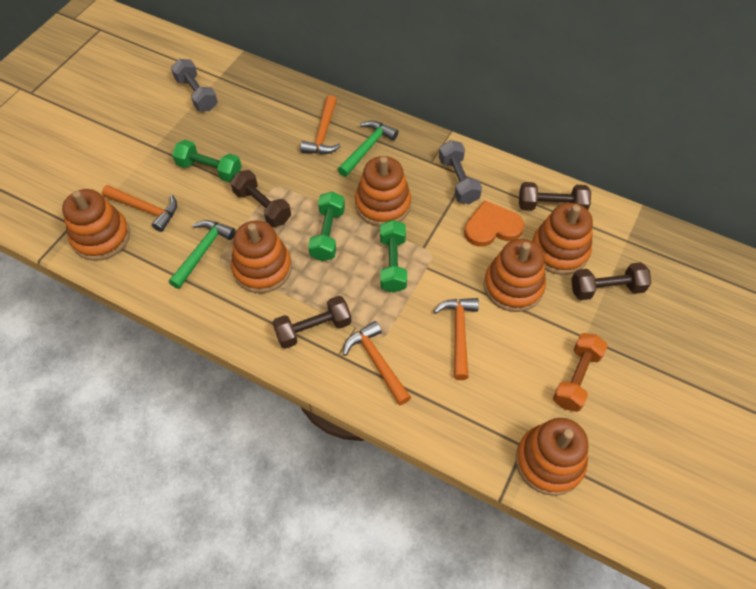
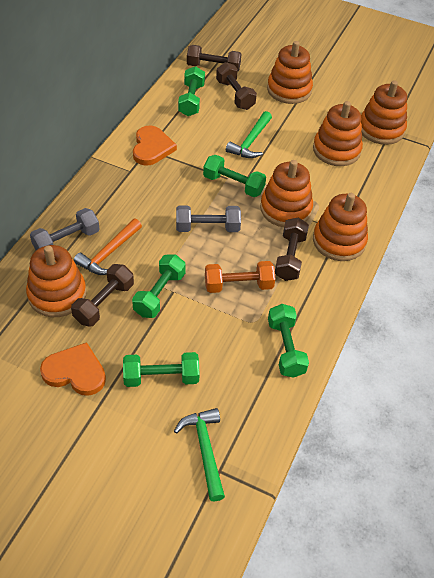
green dumbbell: 3 -> 5
orange hammer: 4 -> 1
orange heart: 1 -> 2

